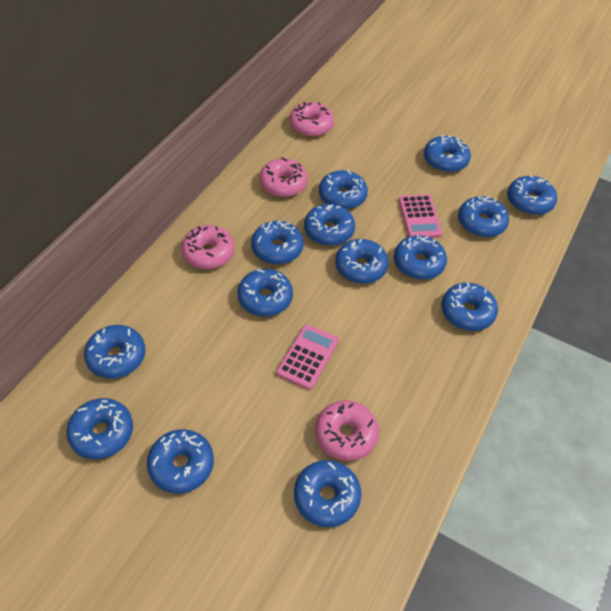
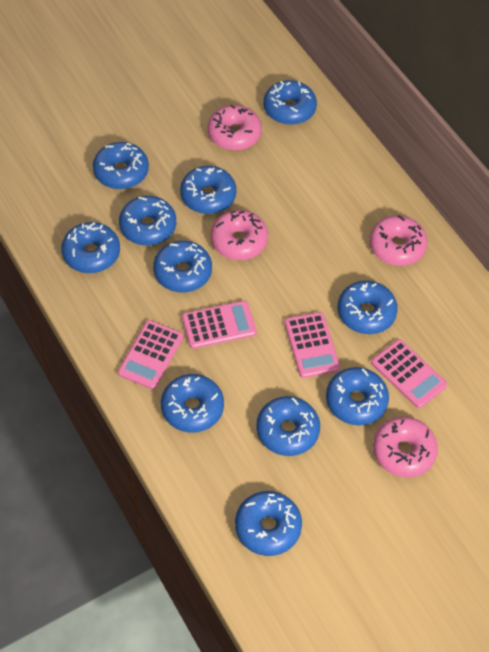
blue donut: 14 -> 11
pink calculator: 2 -> 4

